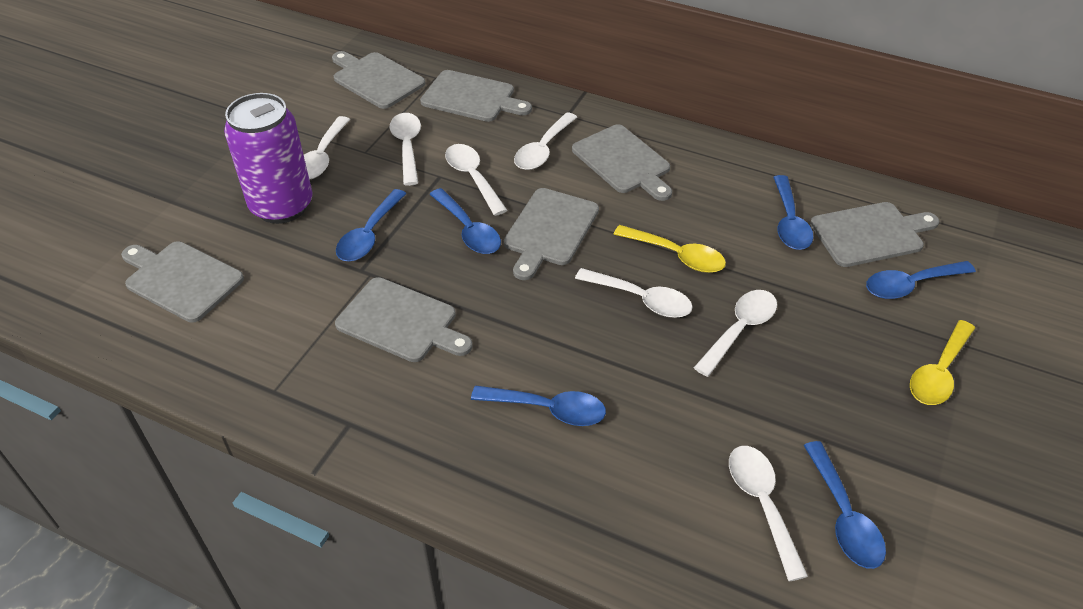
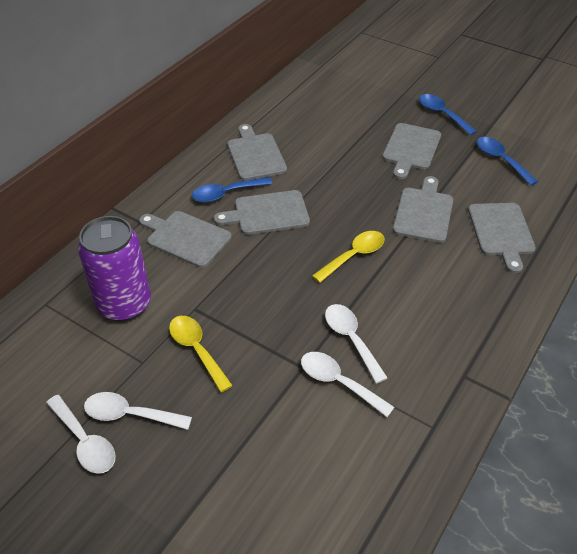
blue spoon: 6 -> 3
grey cutting board: 7 -> 6
white spoon: 7 -> 4

